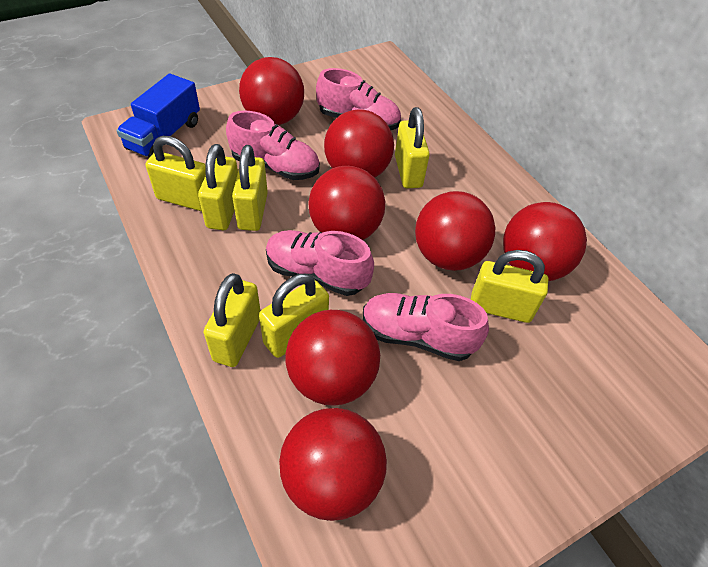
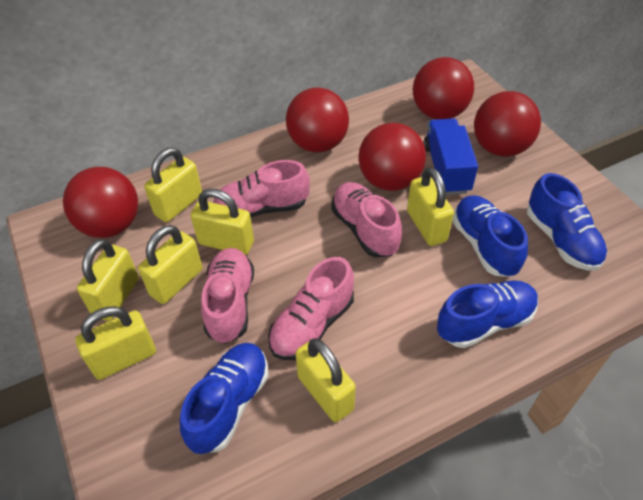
blue shoe: 0 -> 4
red ball: 7 -> 5

